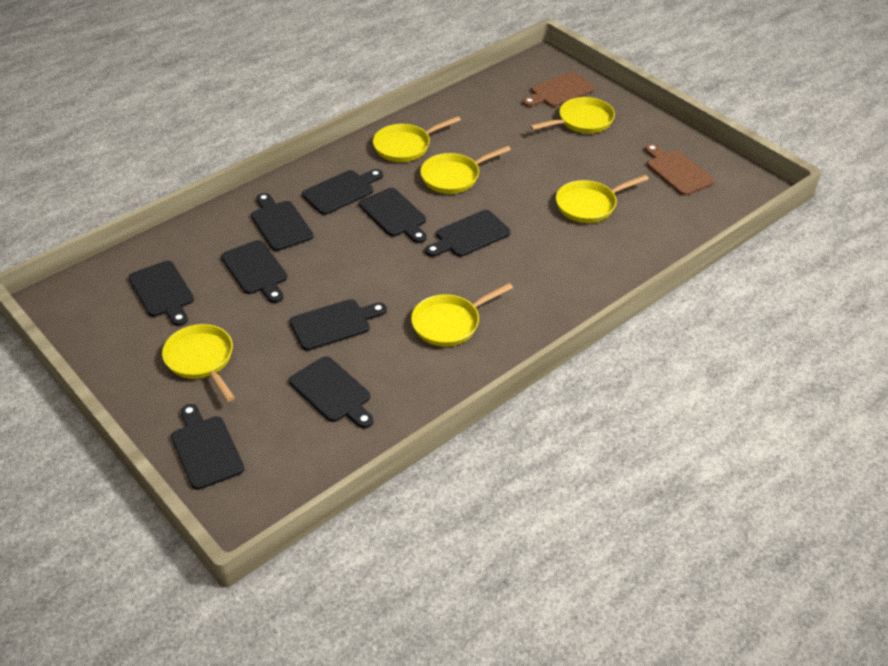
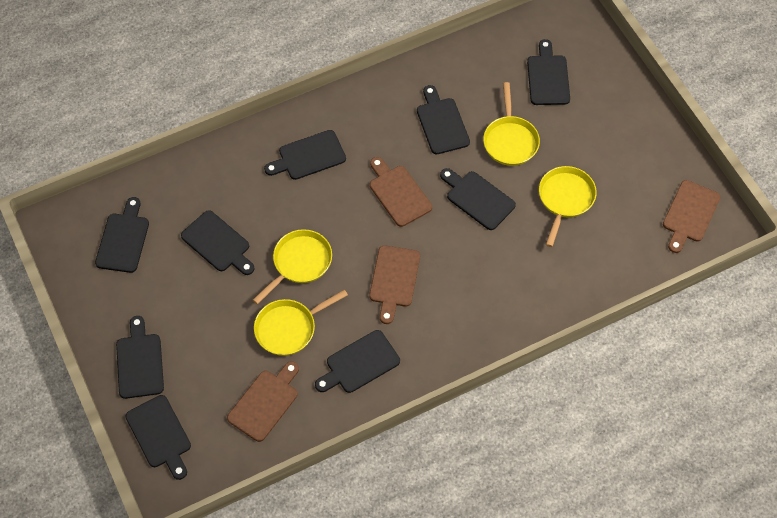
brown cutting board: 2 -> 4
yellow pan: 6 -> 4

